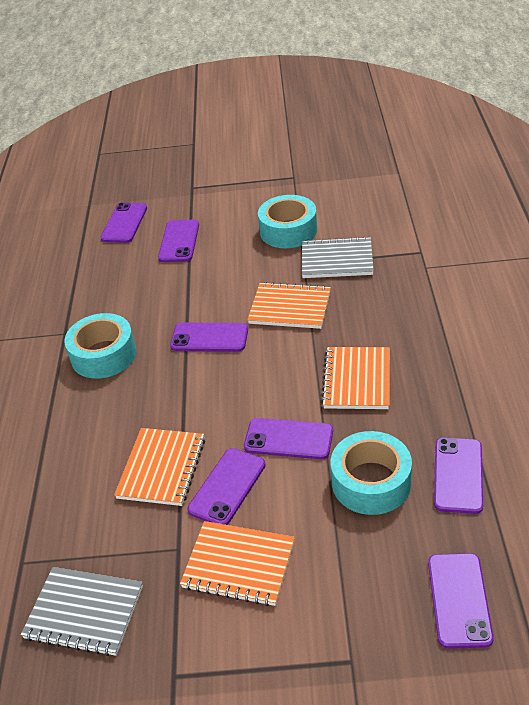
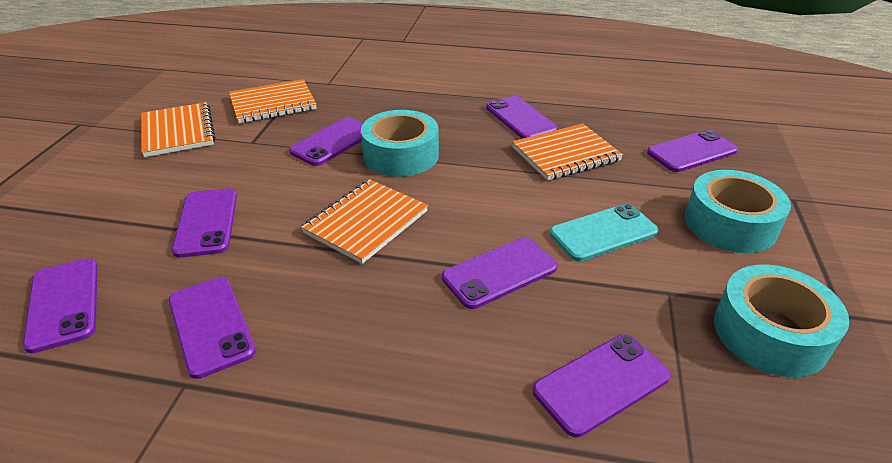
grey notebook: 2 -> 0
purple phone: 7 -> 8
turquoise phone: 0 -> 1

